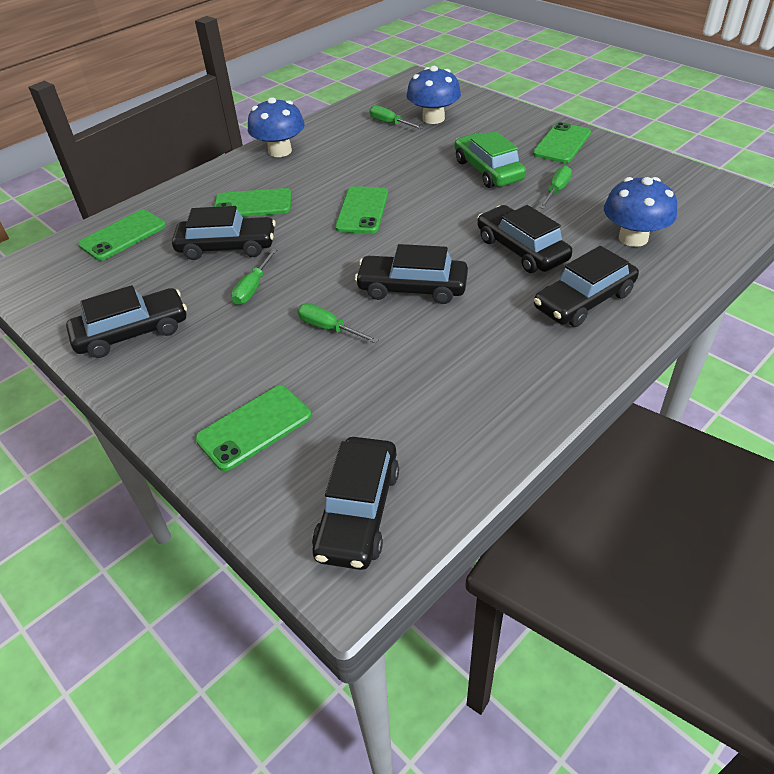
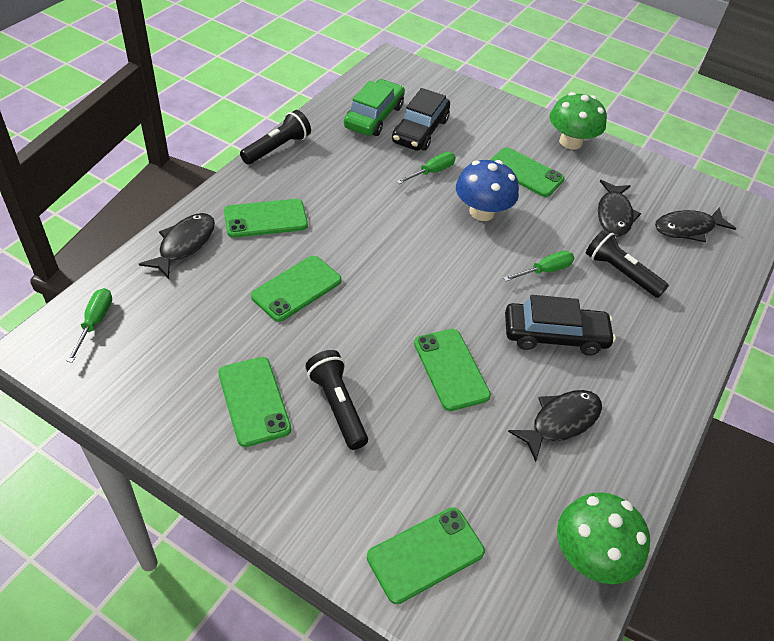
black car: 6 -> 2
black fish: 0 -> 4
black flashlight: 0 -> 3
blue mushroom: 3 -> 1
green mushroom: 0 -> 2
green phone: 5 -> 6
green screwdriver: 4 -> 3

